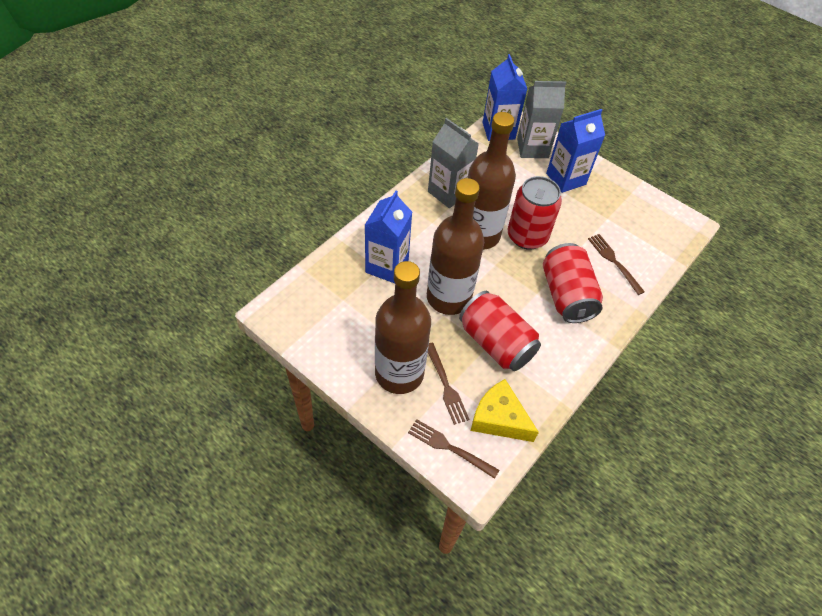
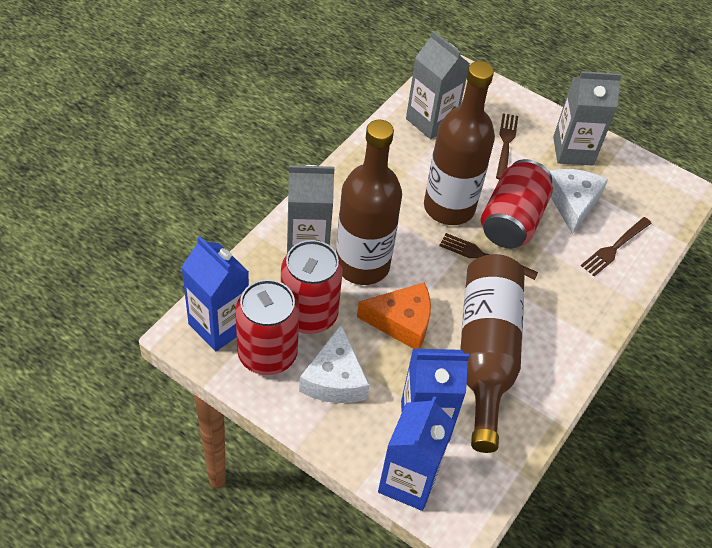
grey carton: 2 -> 3
orange cheese: 0 -> 1
white cheese: 0 -> 2
yellow cheese: 1 -> 0

